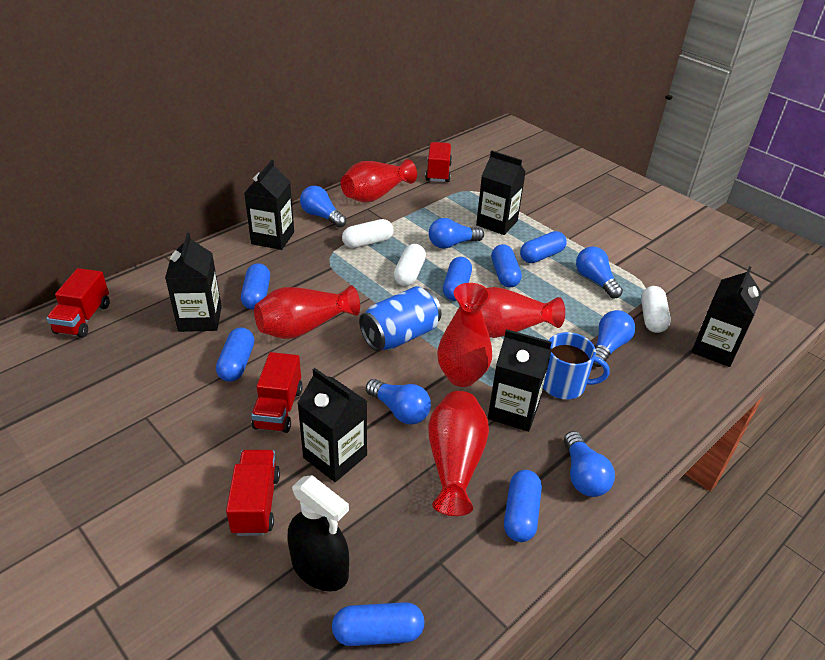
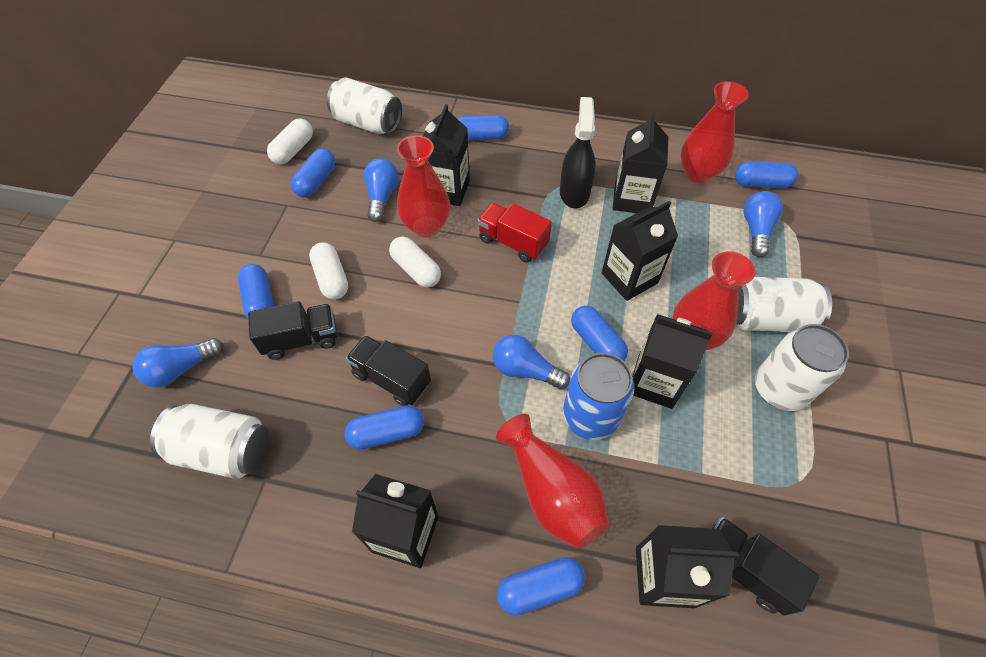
black truck: 0 -> 3
blue light bulb: 6 -> 4
blue mug: 1 -> 0
red truck: 4 -> 1
red vase: 5 -> 4
white can: 0 -> 4

